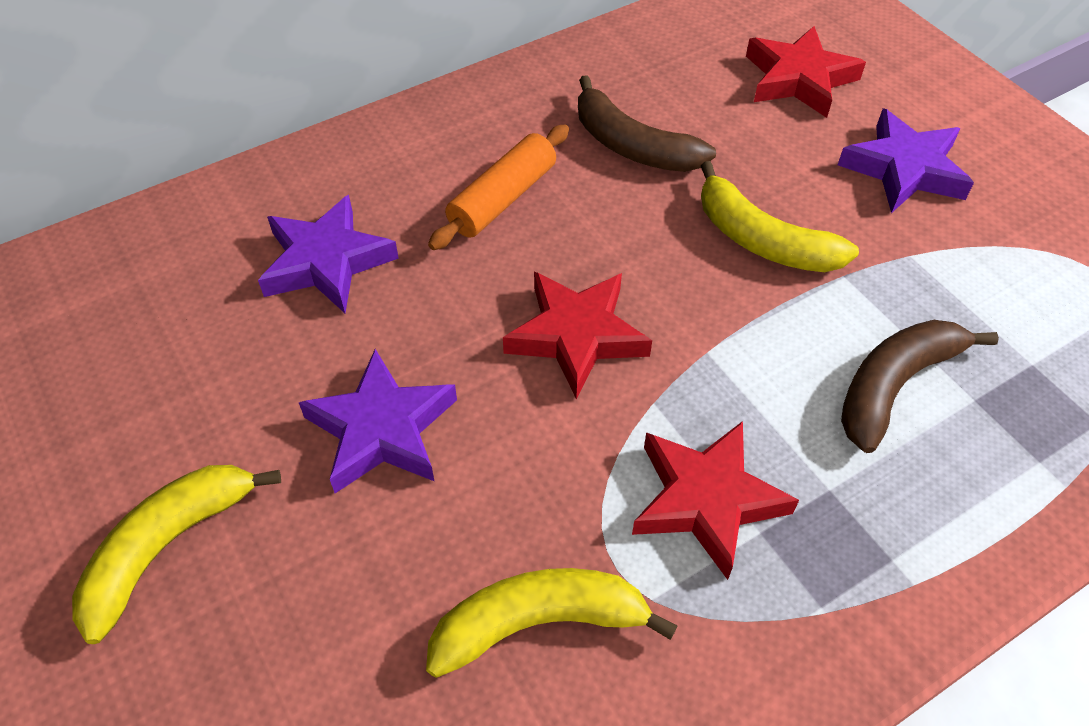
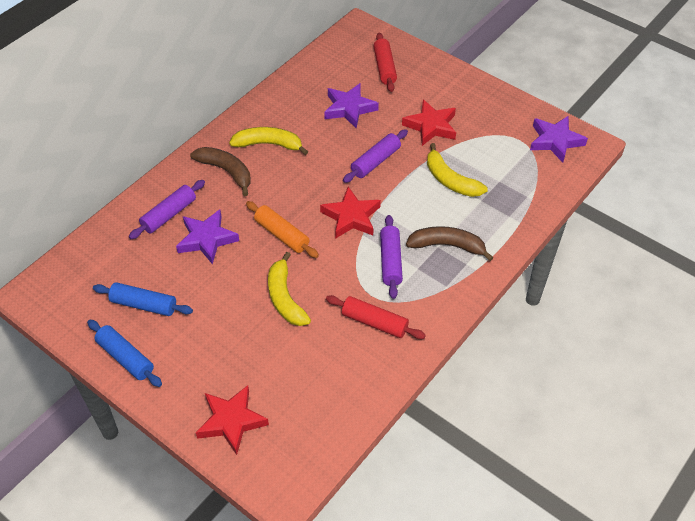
blue rolling pin: 0 -> 2
purple rolling pin: 0 -> 3
red rolling pin: 0 -> 2

